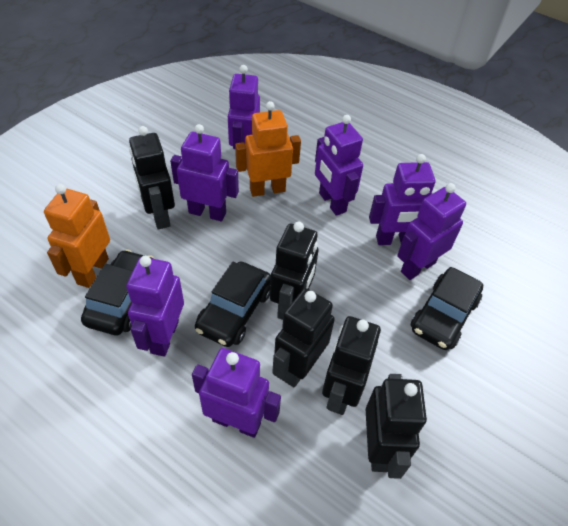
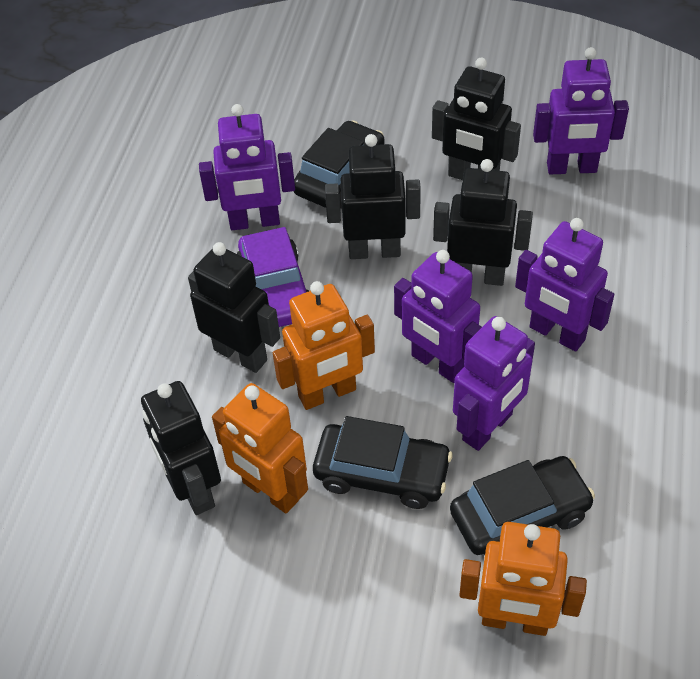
orange robot: 2 -> 3
purple car: 0 -> 1
purple robot: 7 -> 5

